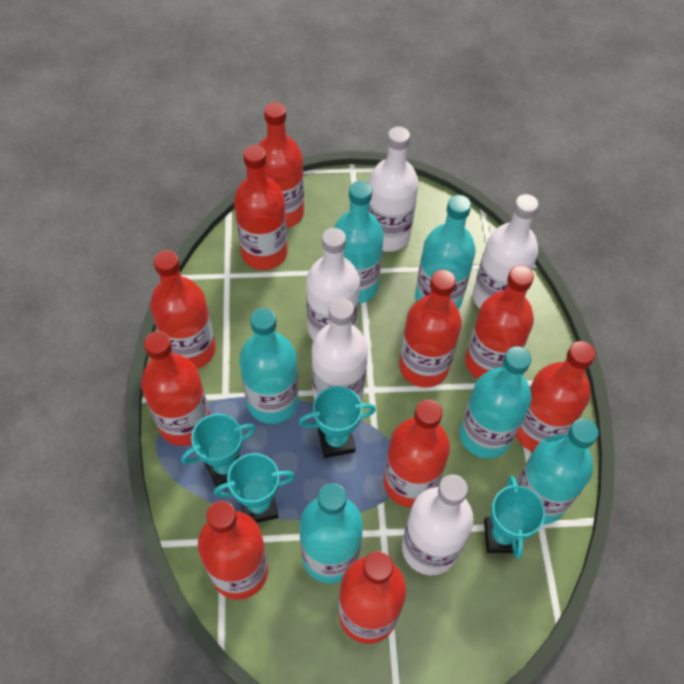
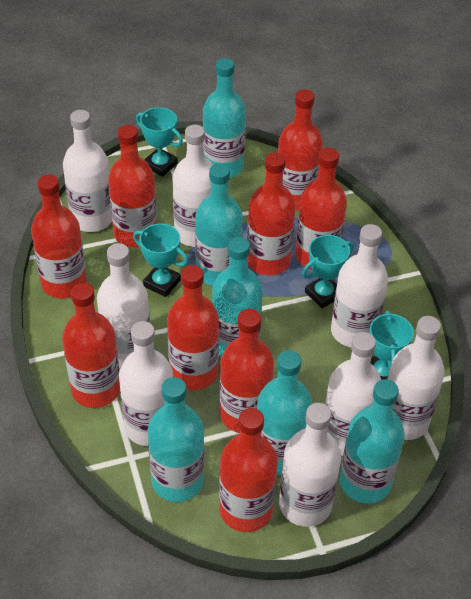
red bottle: 10 -> 9
white bottle: 5 -> 8

